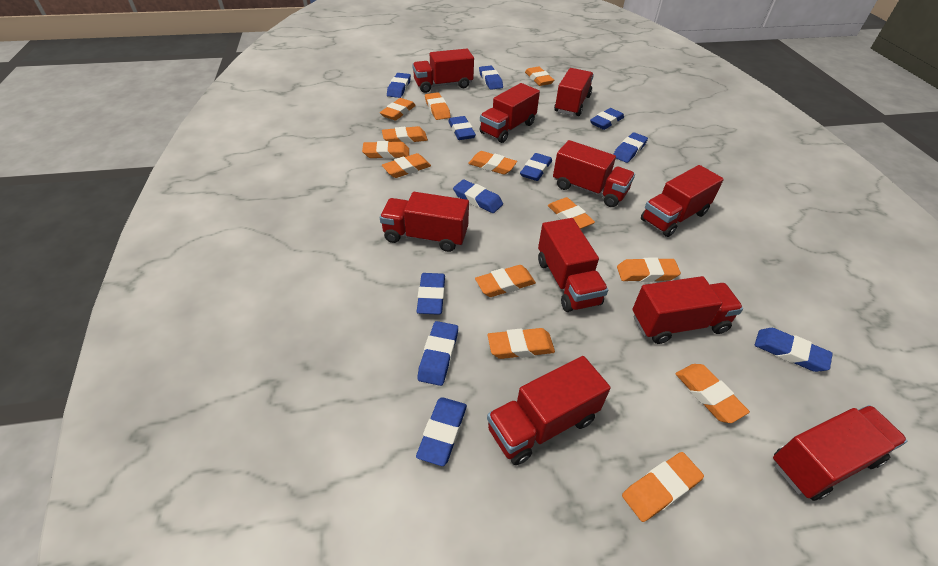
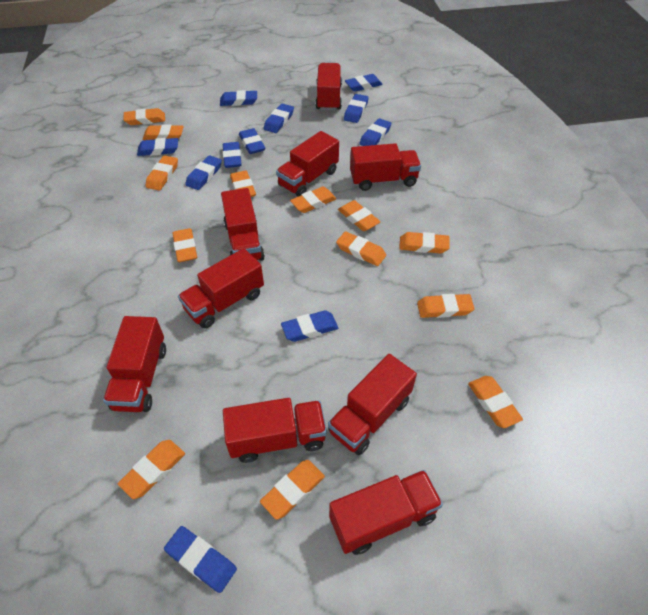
red truck: 10 -> 9

